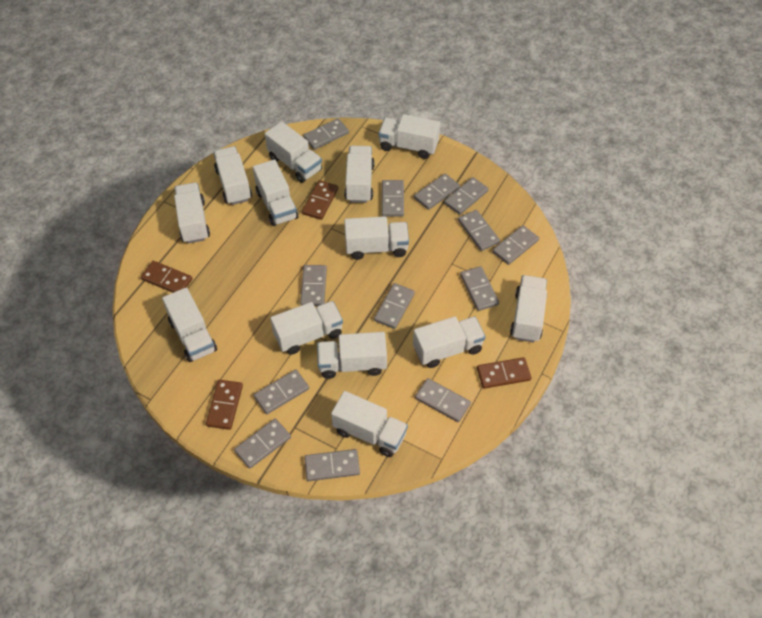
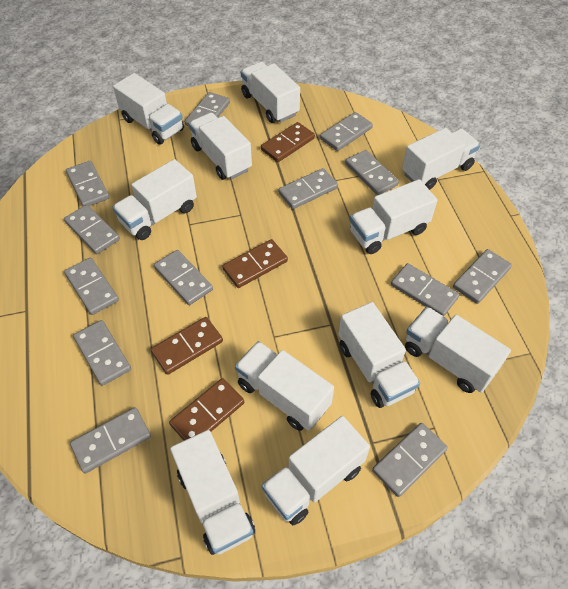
white truck: 13 -> 11

